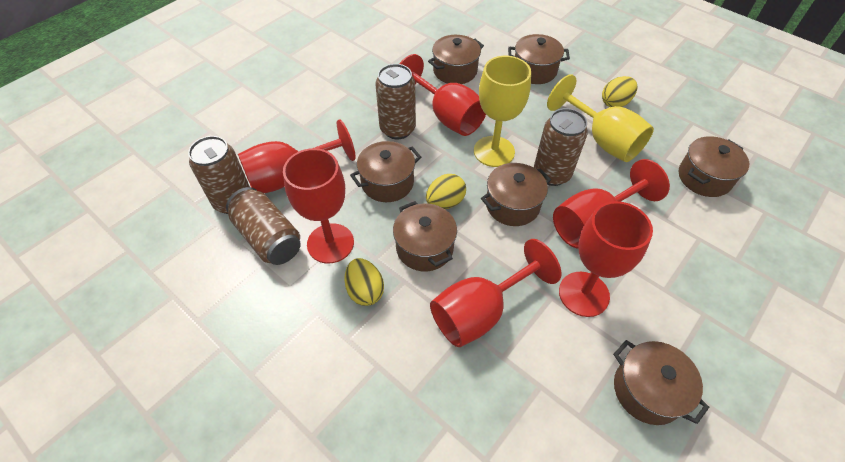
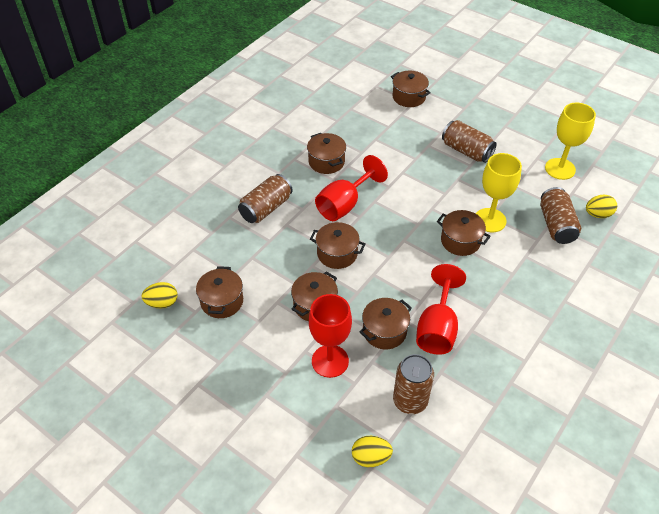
red goblet: 6 -> 3

